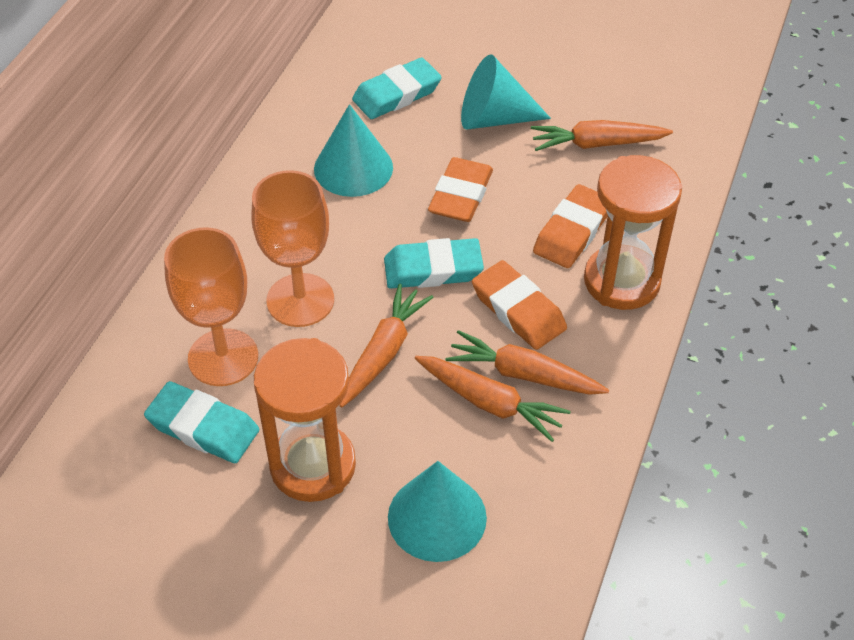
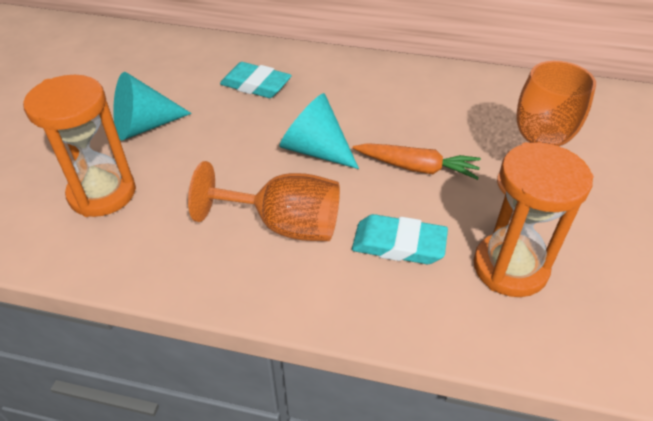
orange carrot: 4 -> 1
orange eraser: 3 -> 0
turquoise cone: 3 -> 2
turquoise eraser: 3 -> 2

